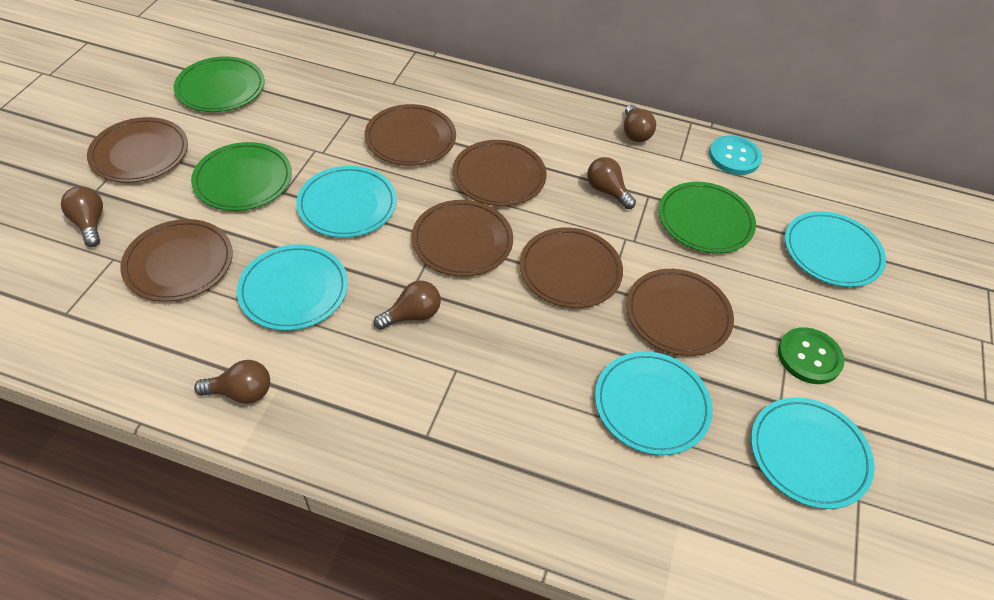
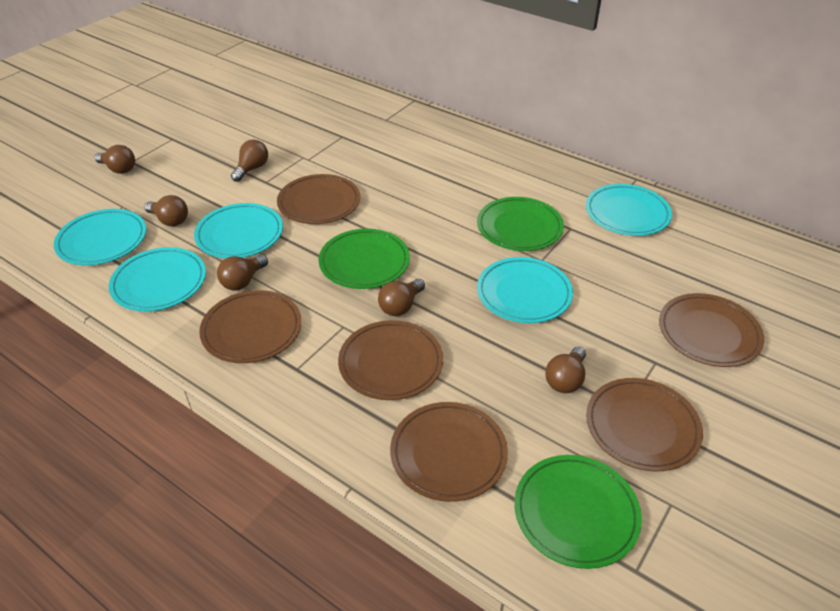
brown light bulb: 5 -> 6
brown plate: 7 -> 6
green button: 1 -> 0
turquoise button: 1 -> 0

